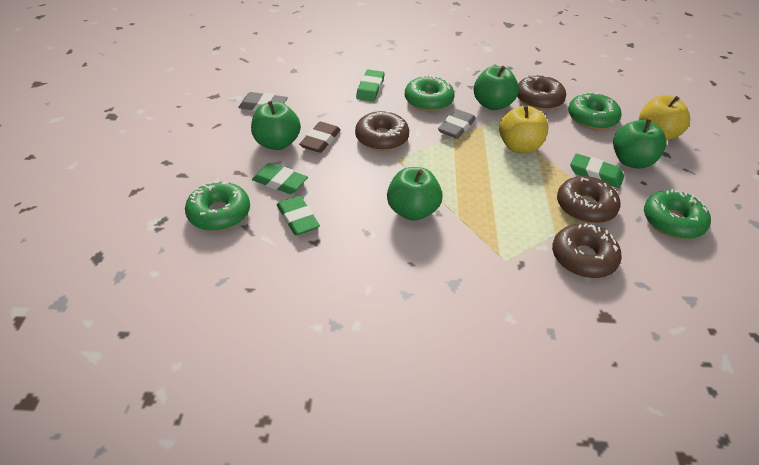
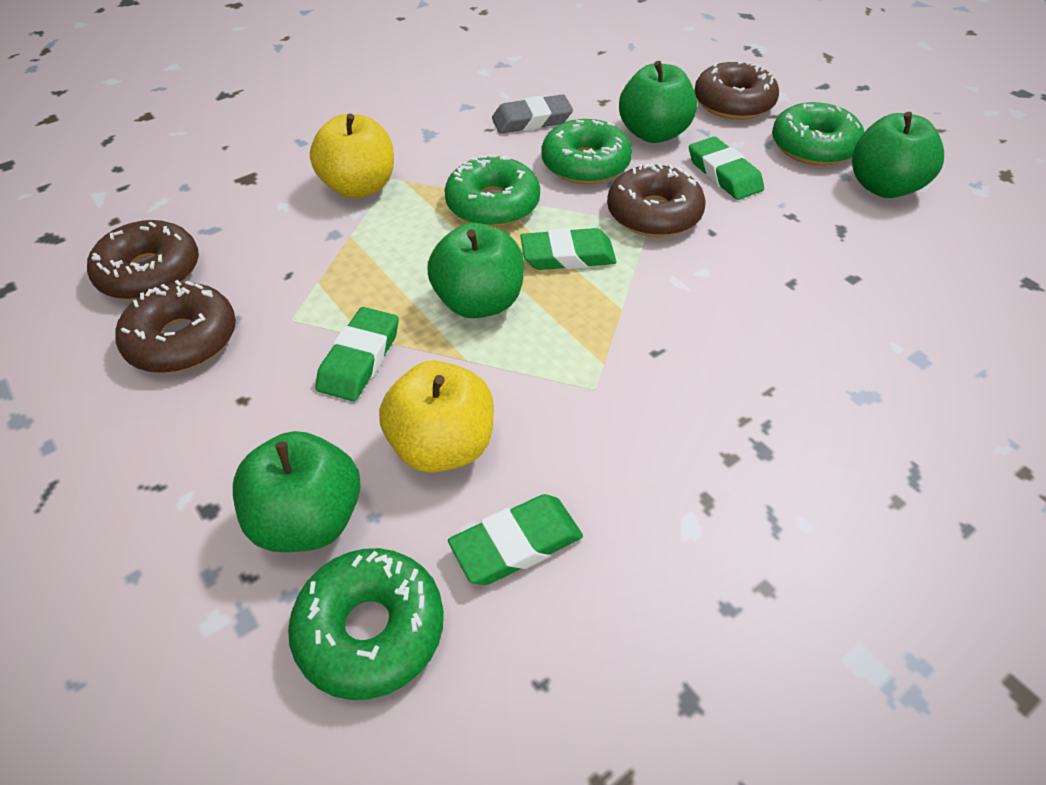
brown eraser: 1 -> 0
grey eraser: 2 -> 1

